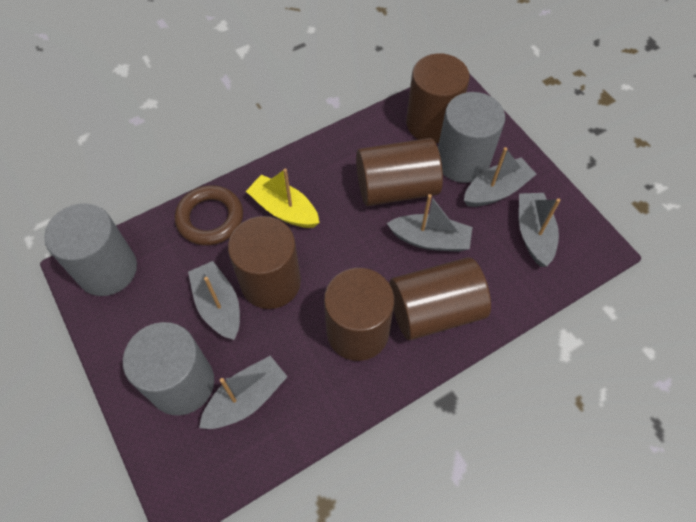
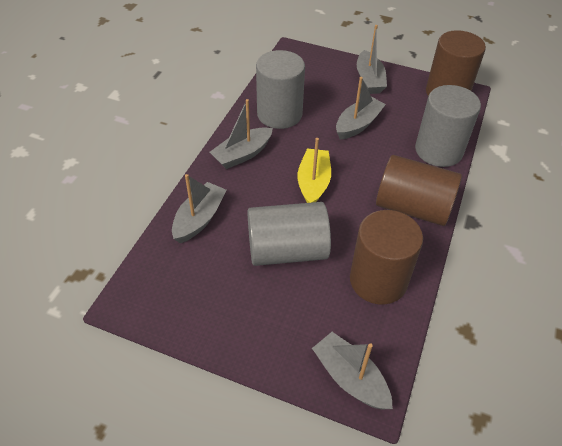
brown cylinder: 5 -> 3
brown ring: 1 -> 0

